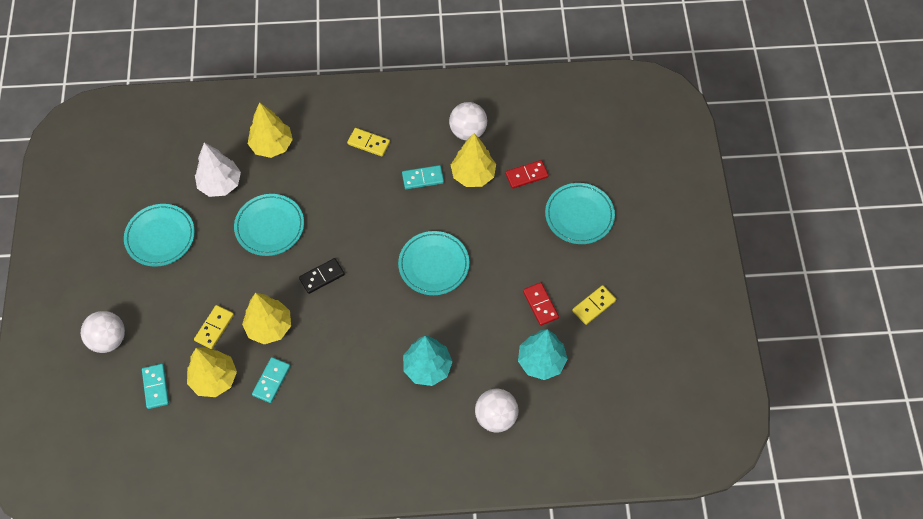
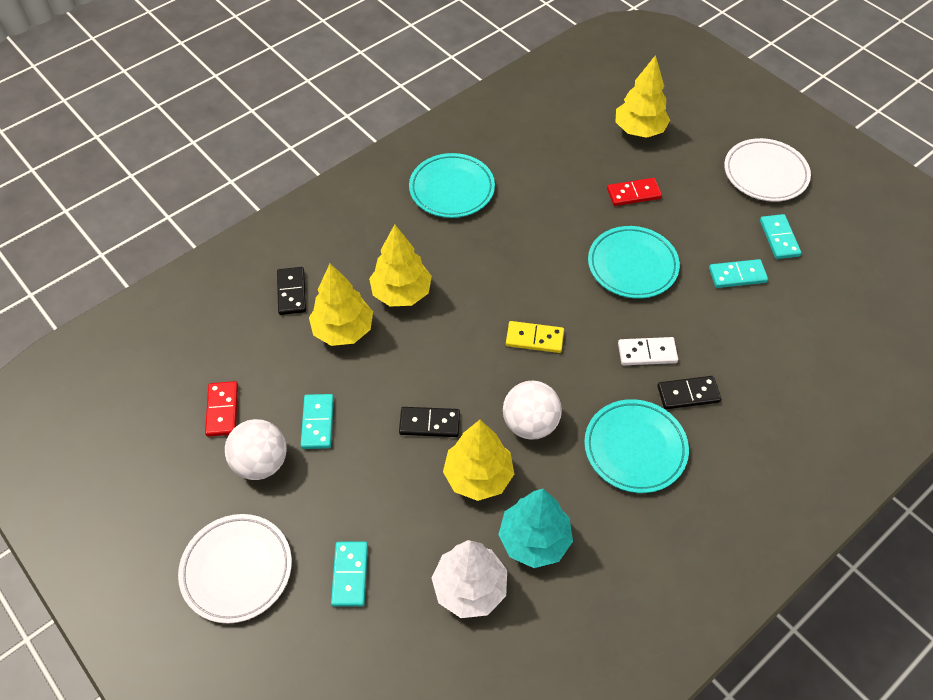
black domino: 1 -> 3
turquoise domino: 3 -> 4
turquoise plate: 4 -> 3
turquoise tree: 2 -> 1
white ball: 3 -> 2
white domino: 0 -> 1
white plate: 0 -> 2
yellow domino: 3 -> 1

